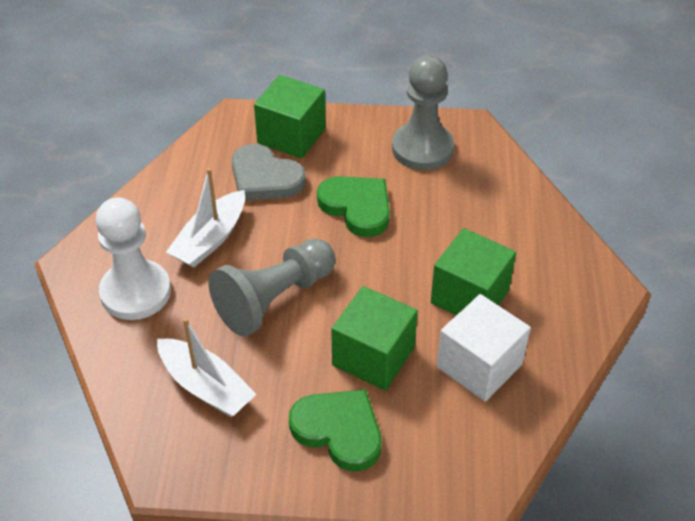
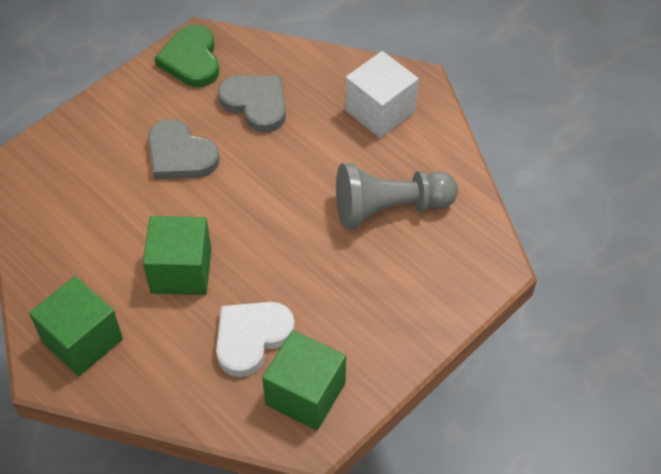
green heart: 2 -> 1
grey heart: 1 -> 2
grey pawn: 2 -> 1
white boat: 2 -> 0
white heart: 0 -> 1
white pawn: 1 -> 0

